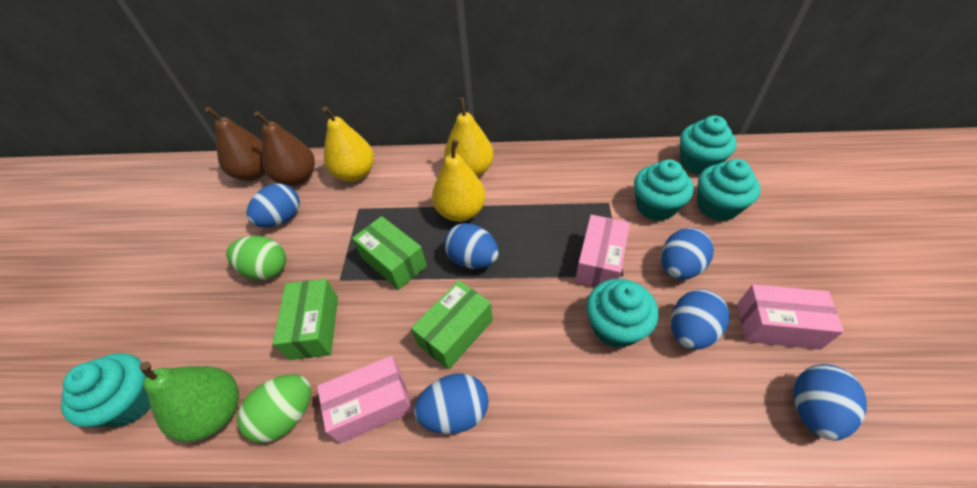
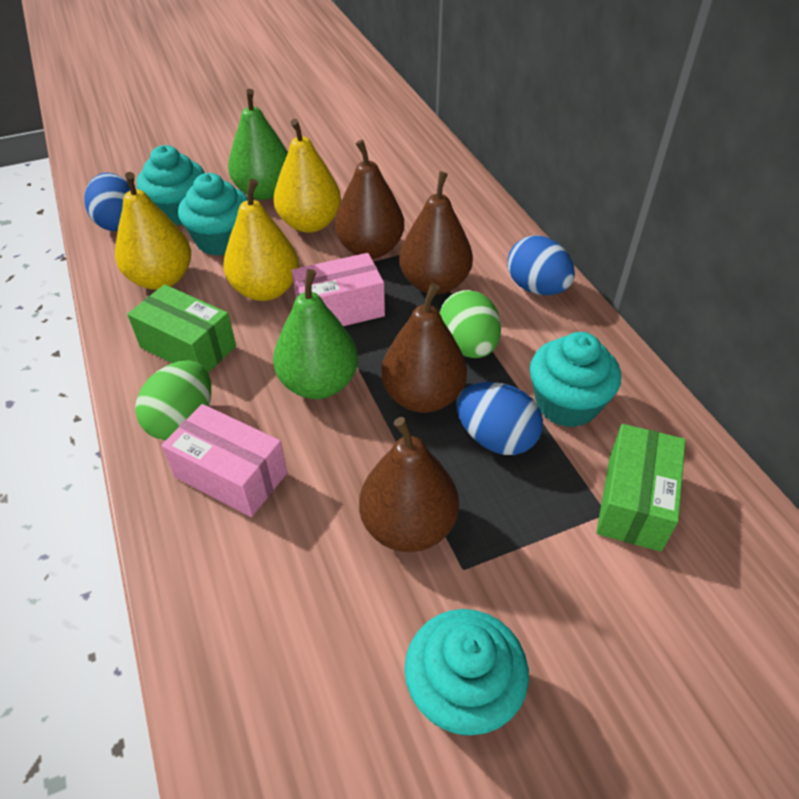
blue egg: 6 -> 3
brown pear: 2 -> 4
green box: 3 -> 2
green pear: 1 -> 2
pink box: 3 -> 2
turquoise cupcake: 5 -> 4

